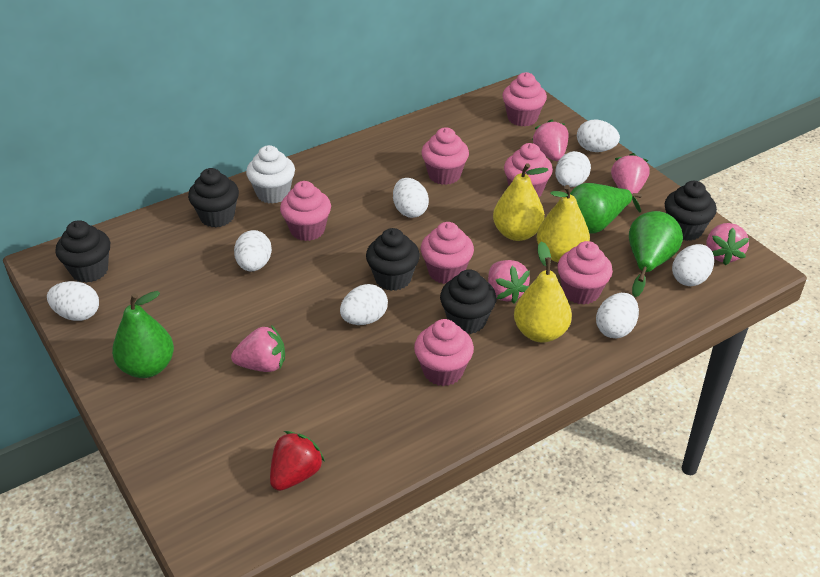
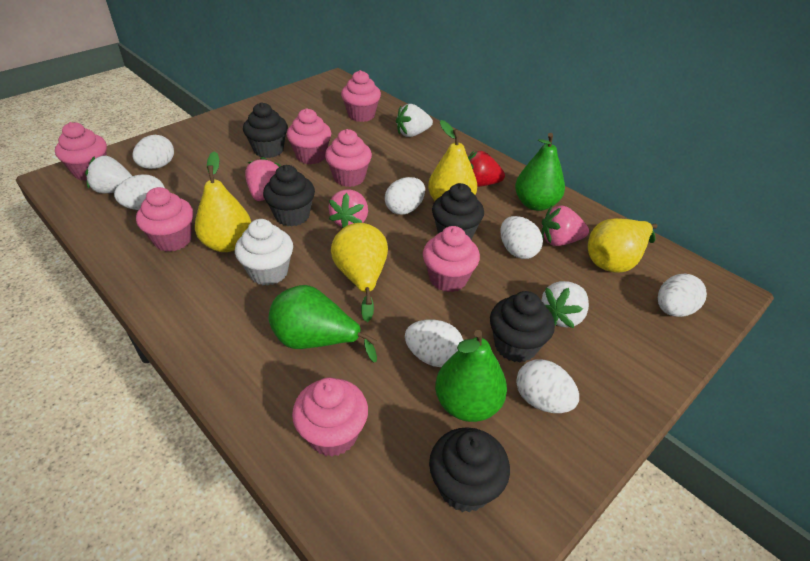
pink strawberry: 5 -> 3
white egg: 8 -> 7
white strawberry: 0 -> 3
yellow pear: 3 -> 4

